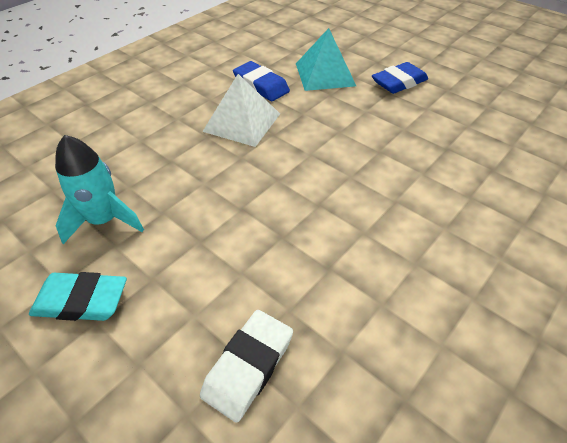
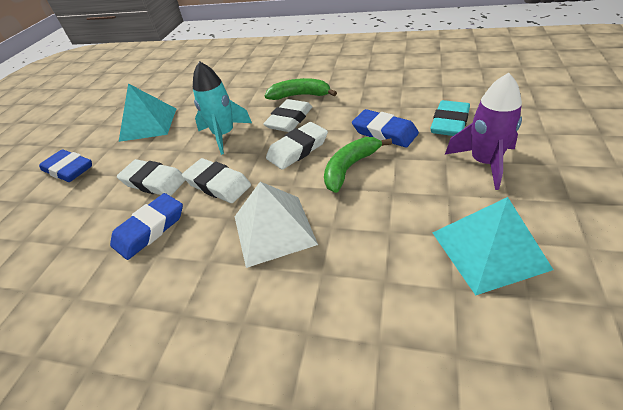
blue eraser: 2 -> 3
green banana: 0 -> 2
purple rocket: 0 -> 1
turquoise pyramid: 1 -> 2
white eraser: 1 -> 4

